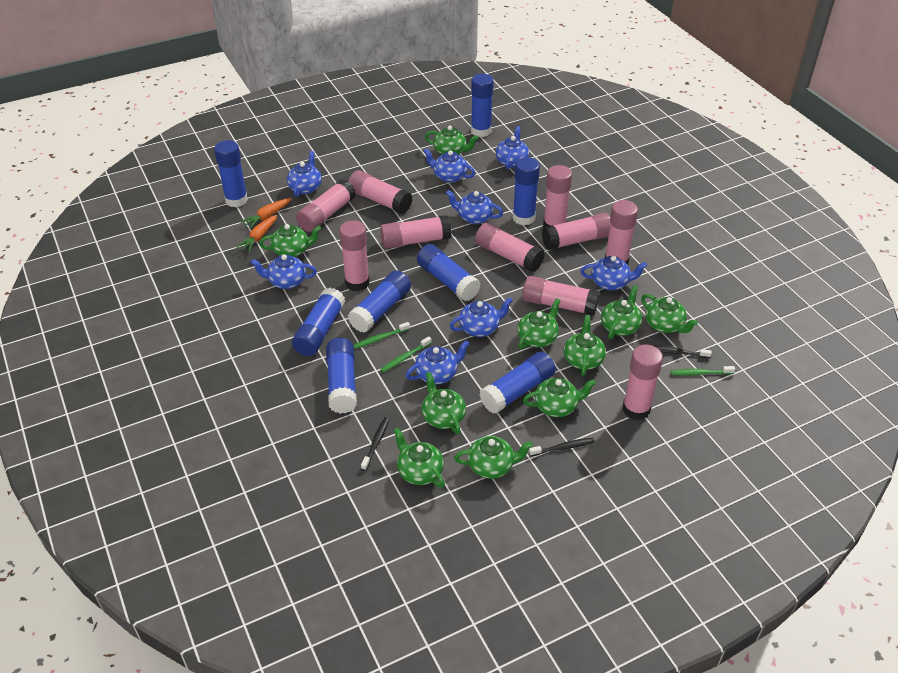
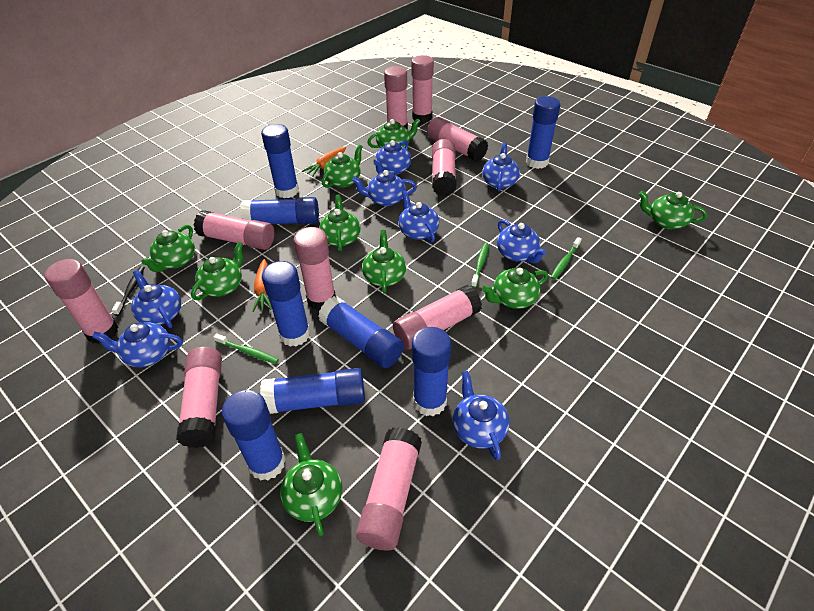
black toothbrush: 3 -> 1
green teapot: 10 -> 9

